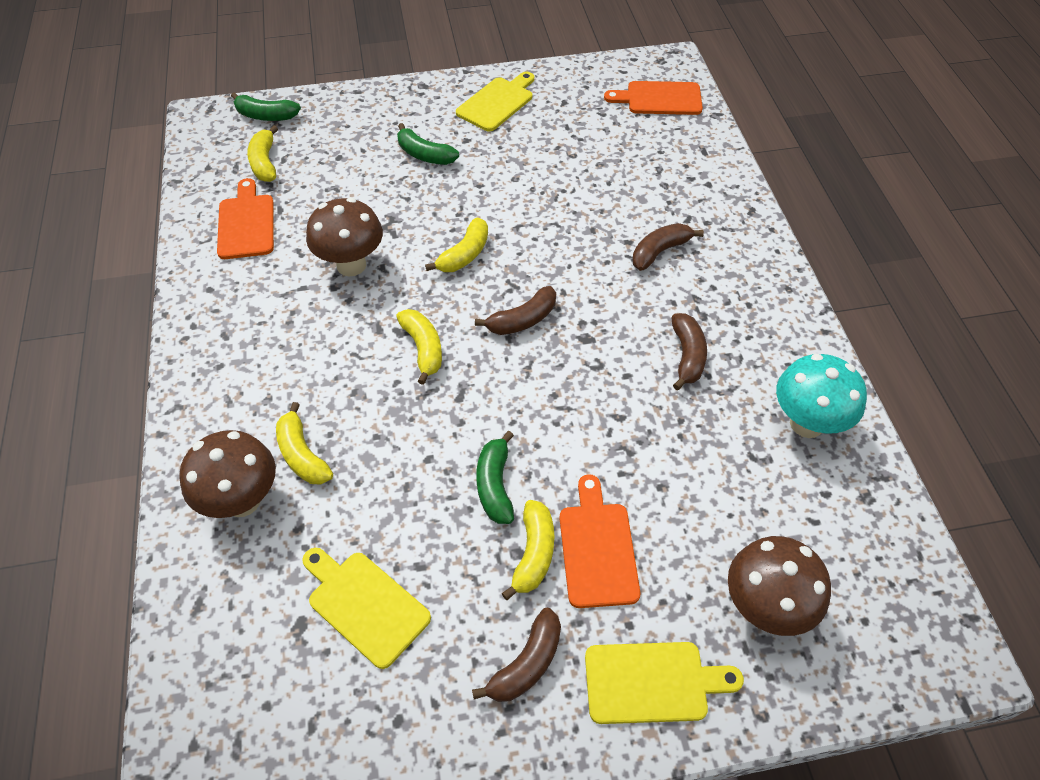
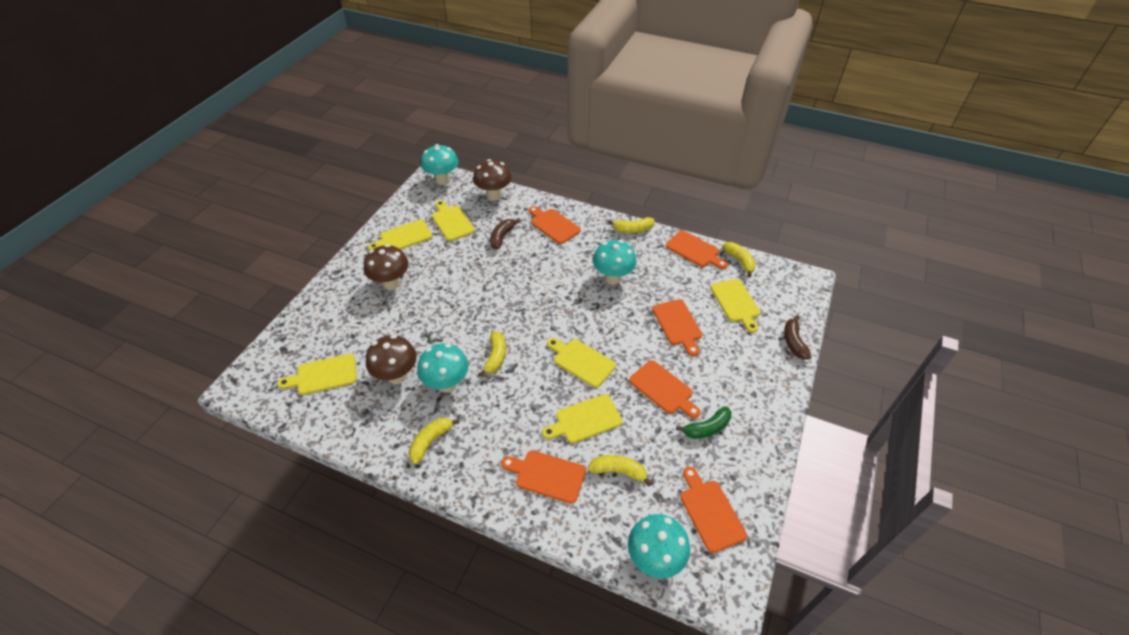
brown banana: 4 -> 2
green banana: 3 -> 1
orange cutting board: 3 -> 6
turquoise mushroom: 1 -> 4
yellow cutting board: 3 -> 6

